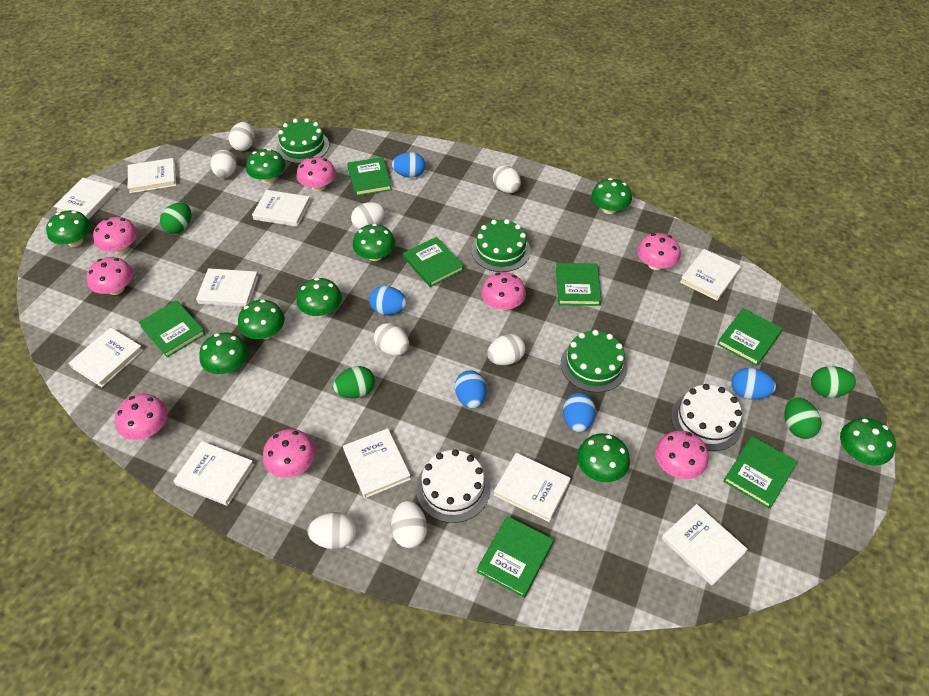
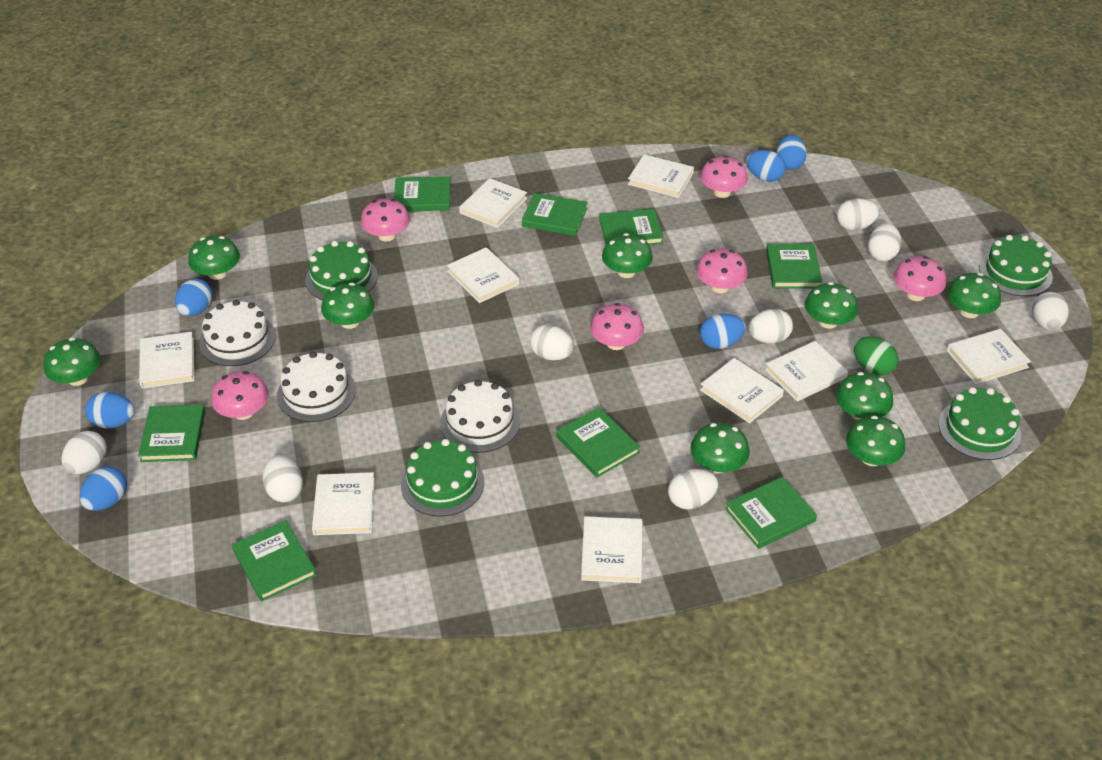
blue egg: 5 -> 6
green book: 7 -> 8
green cake: 3 -> 4
green egg: 4 -> 1
pink mushroom: 8 -> 6
white book: 10 -> 9
white cake: 2 -> 3

